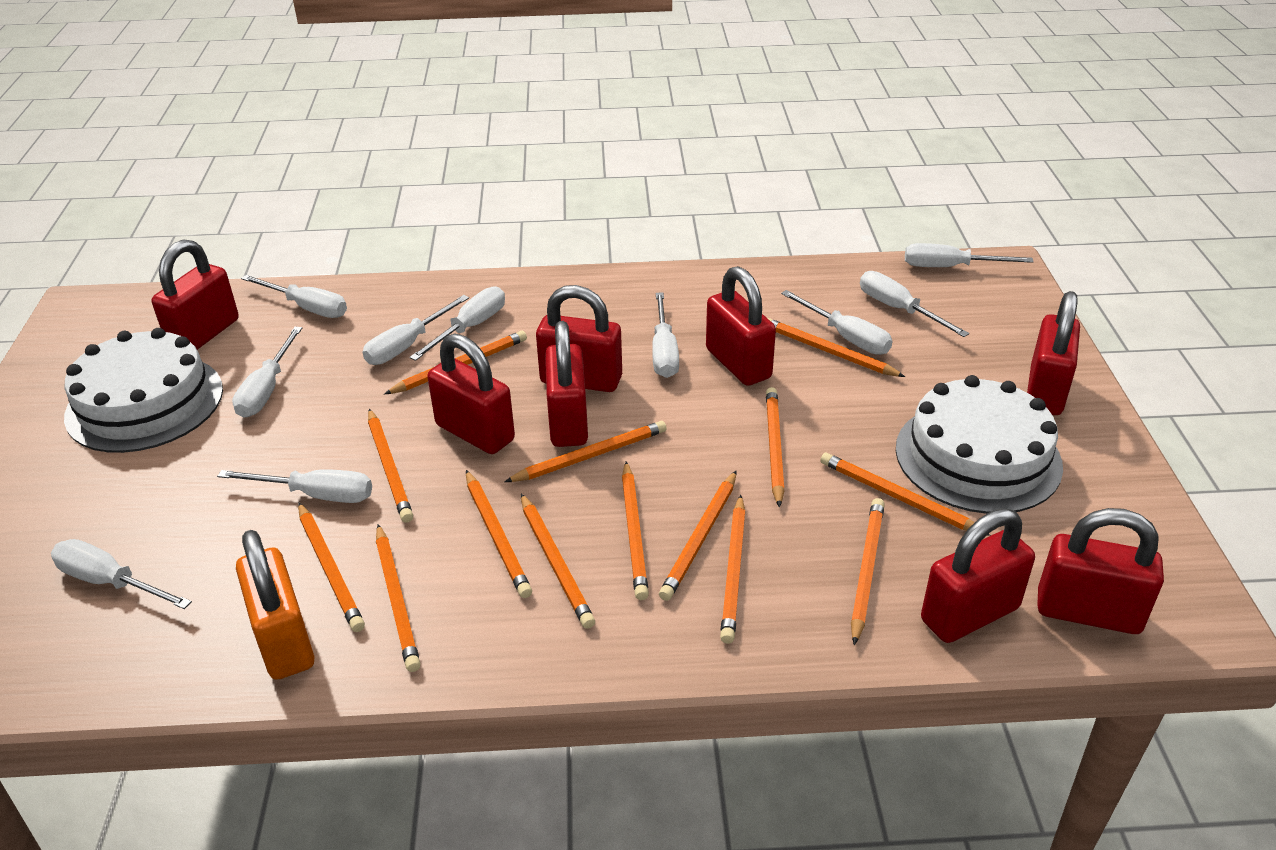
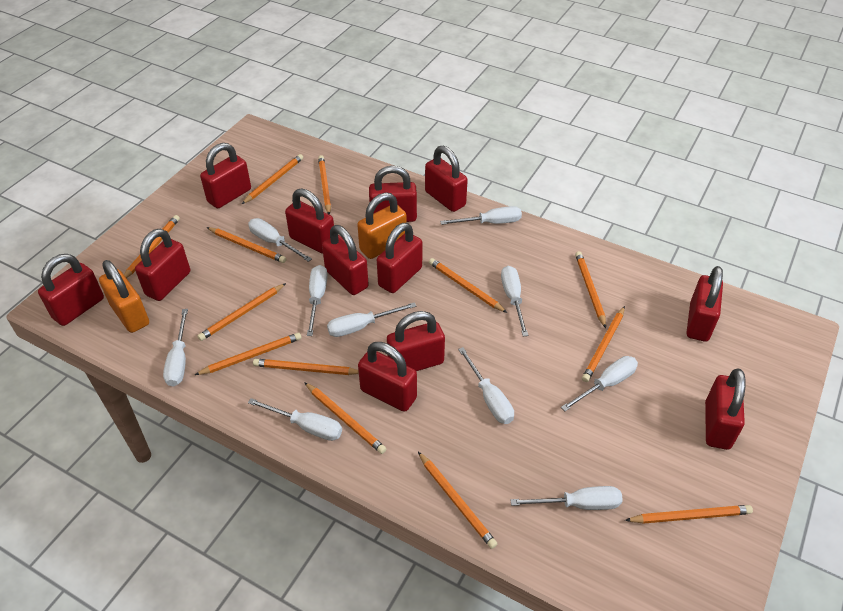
orange padlock: 1 -> 2
orange pencil: 14 -> 13
red padlock: 8 -> 12
white cake: 2 -> 0

